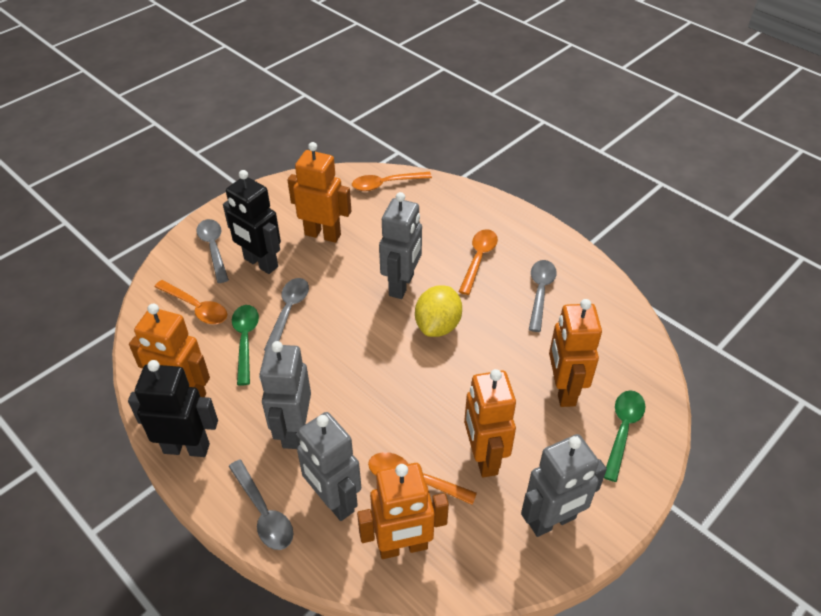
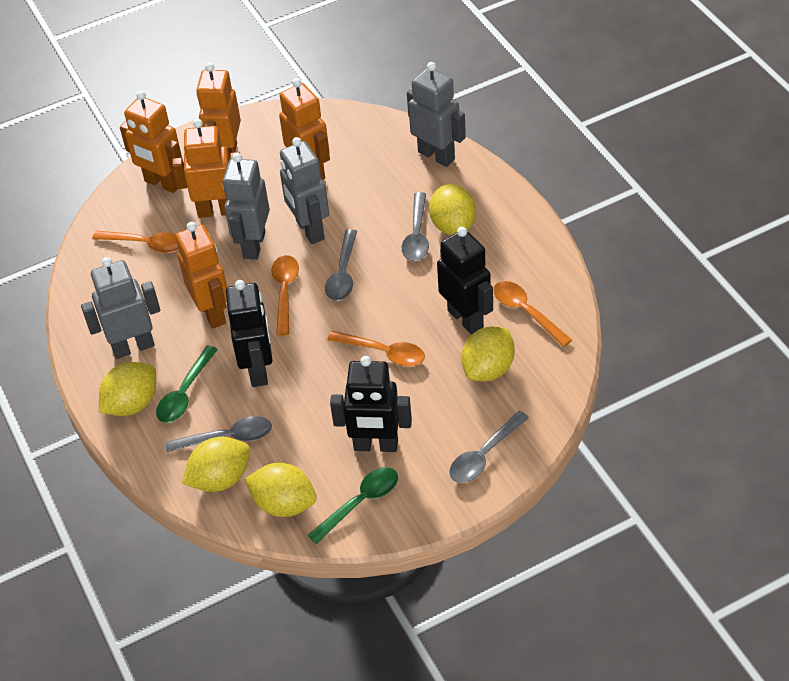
black robot: 2 -> 3
yellow lemon: 1 -> 5

